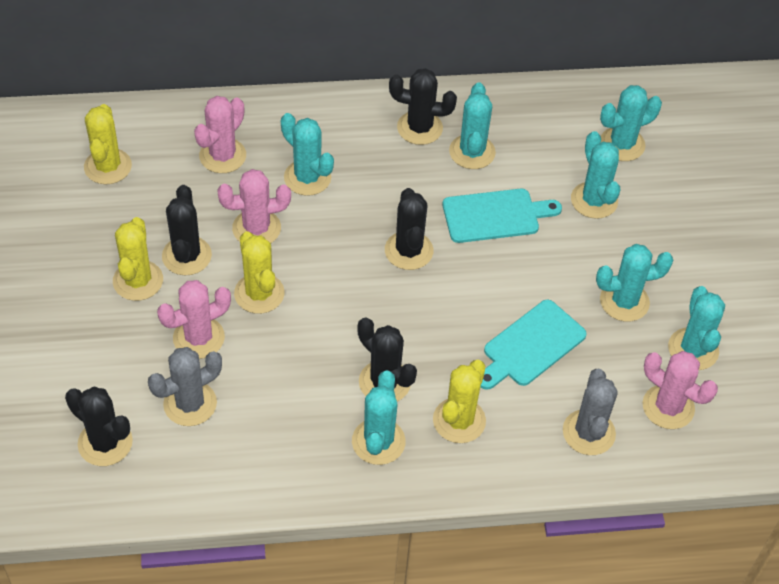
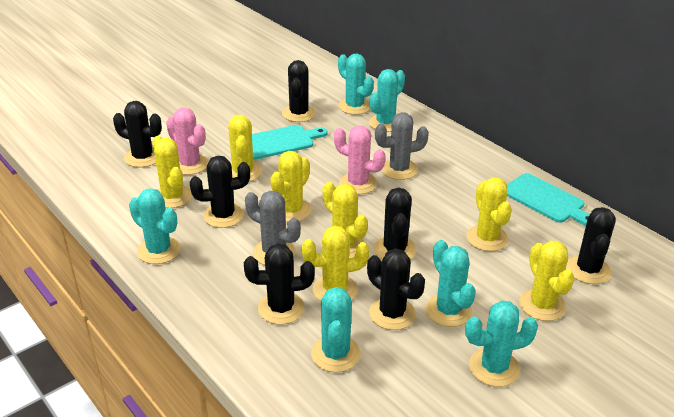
black cactus: 5 -> 7
pink cactus: 4 -> 2
turquoise cactus: 7 -> 6
yellow cactus: 4 -> 7

